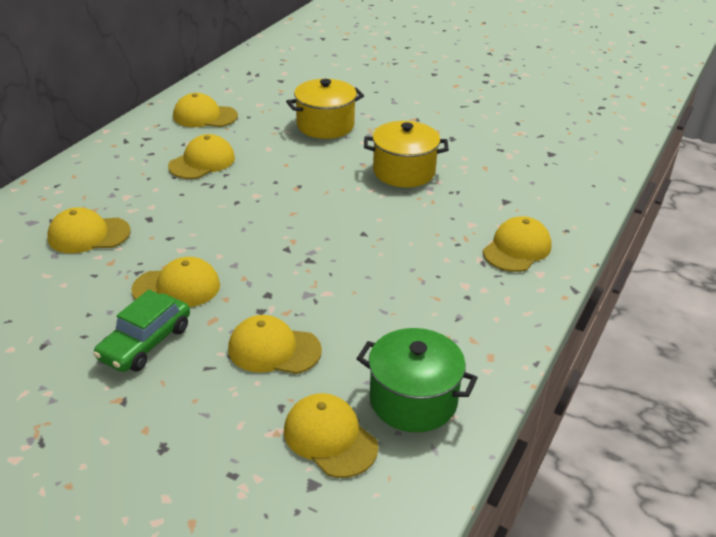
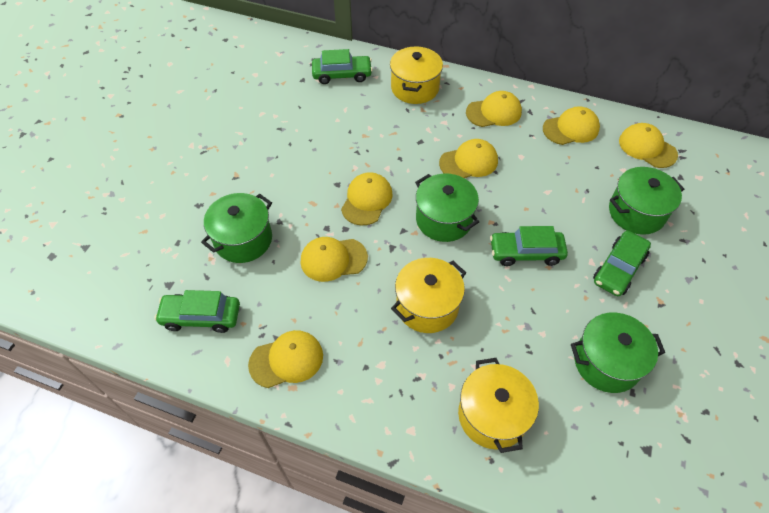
green car: 1 -> 4
green pot: 1 -> 4
yellow pot: 2 -> 3

